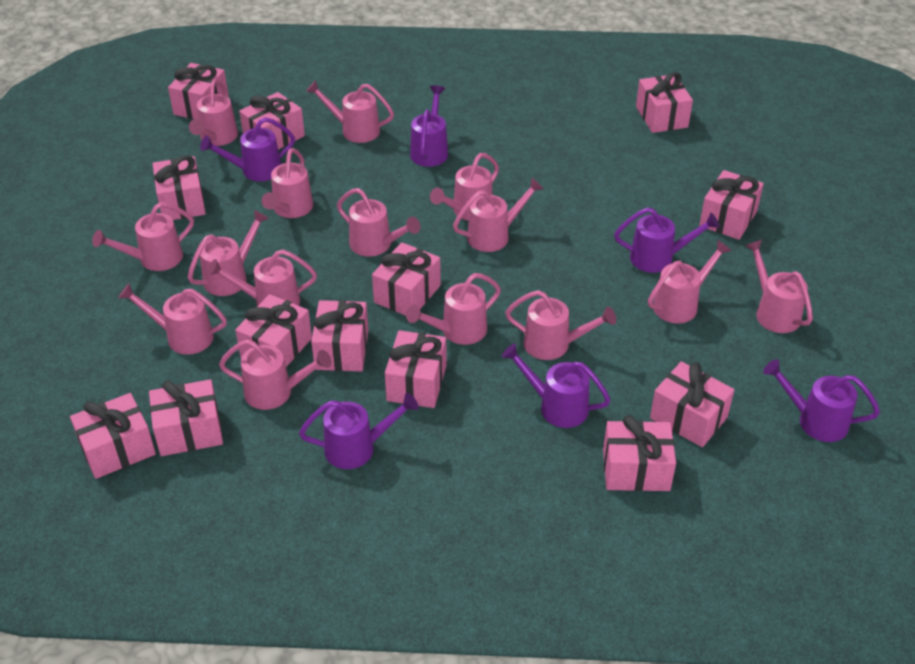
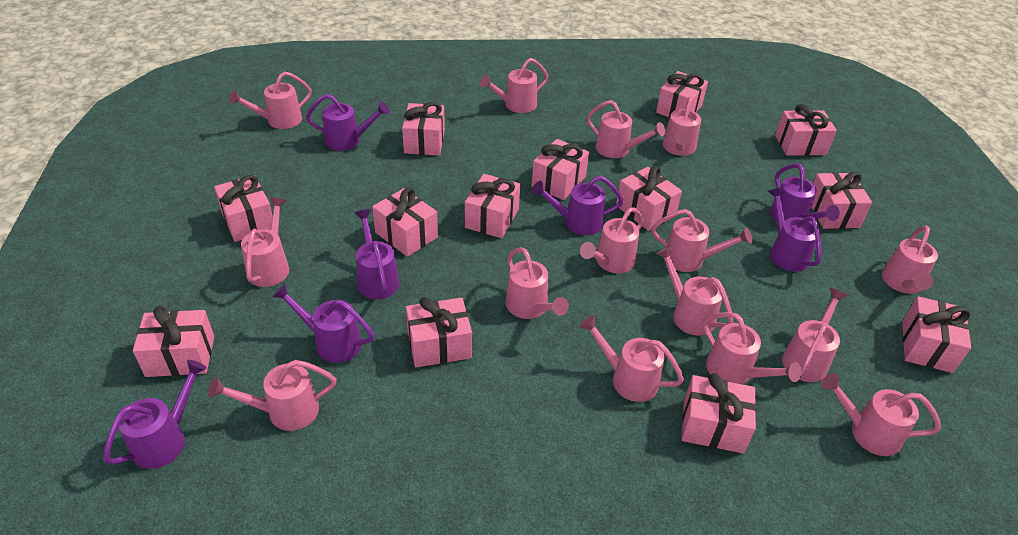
purple watering can: 6 -> 7

